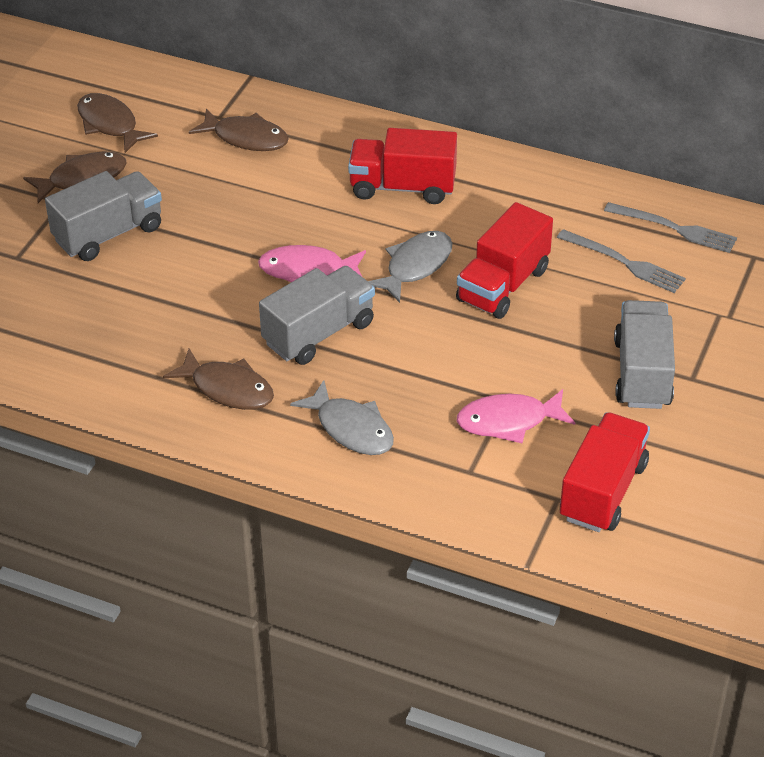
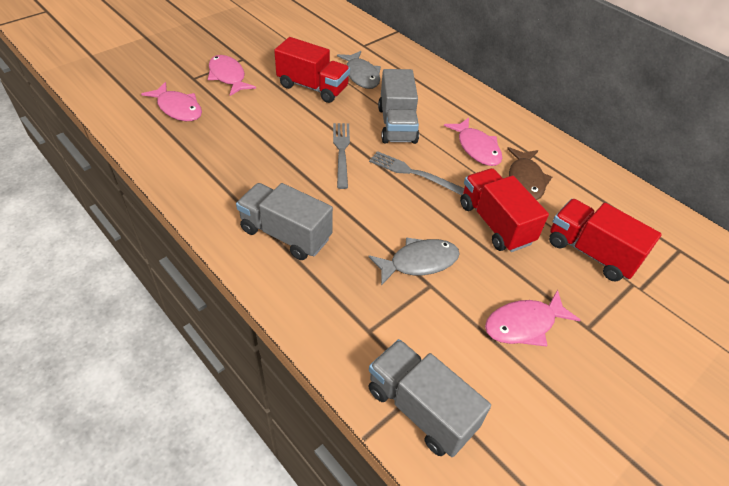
brown fish: 4 -> 1
pink fish: 2 -> 4

